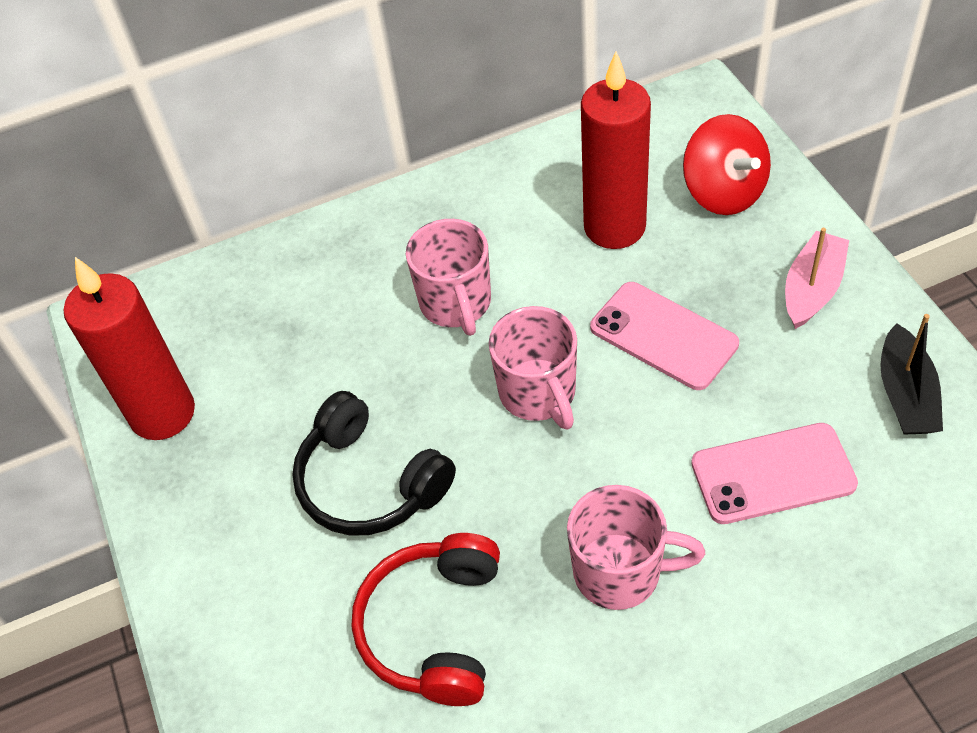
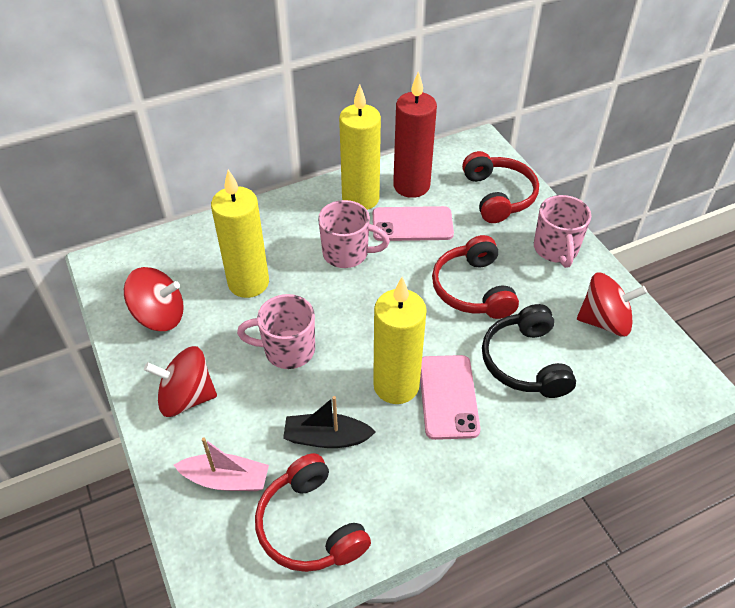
red candle: 2 -> 1
red headphones: 1 -> 3
red spinning top: 1 -> 3
yellow candle: 0 -> 3

